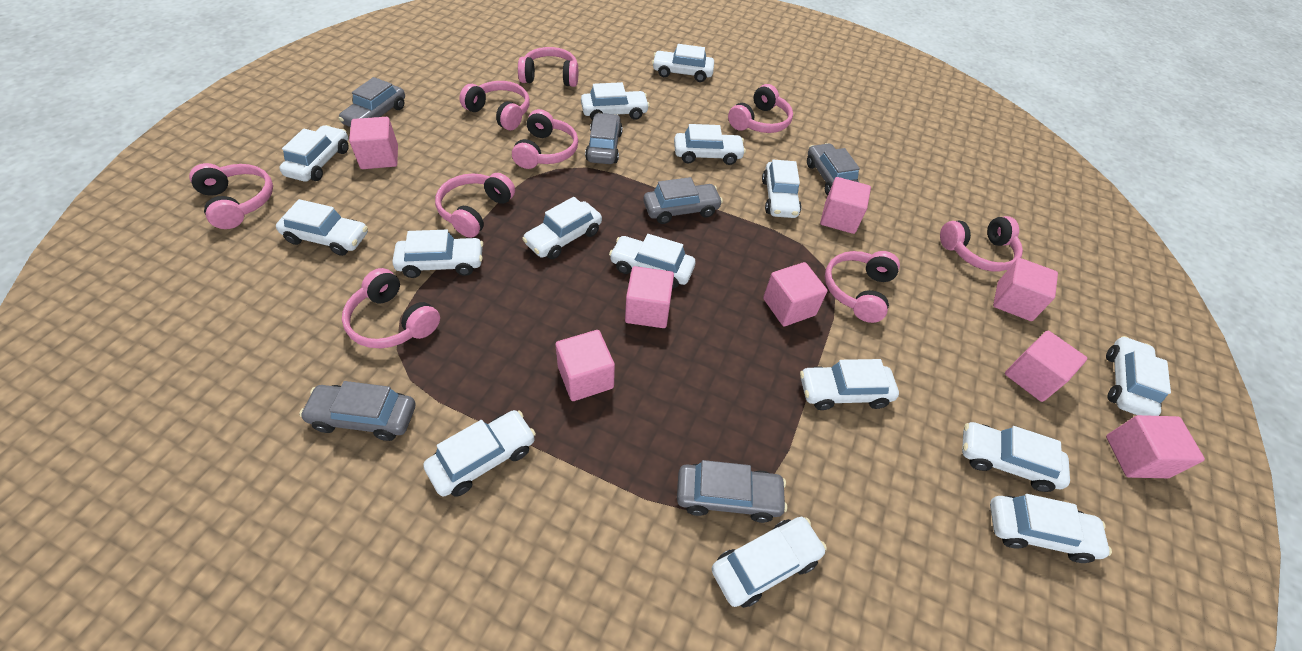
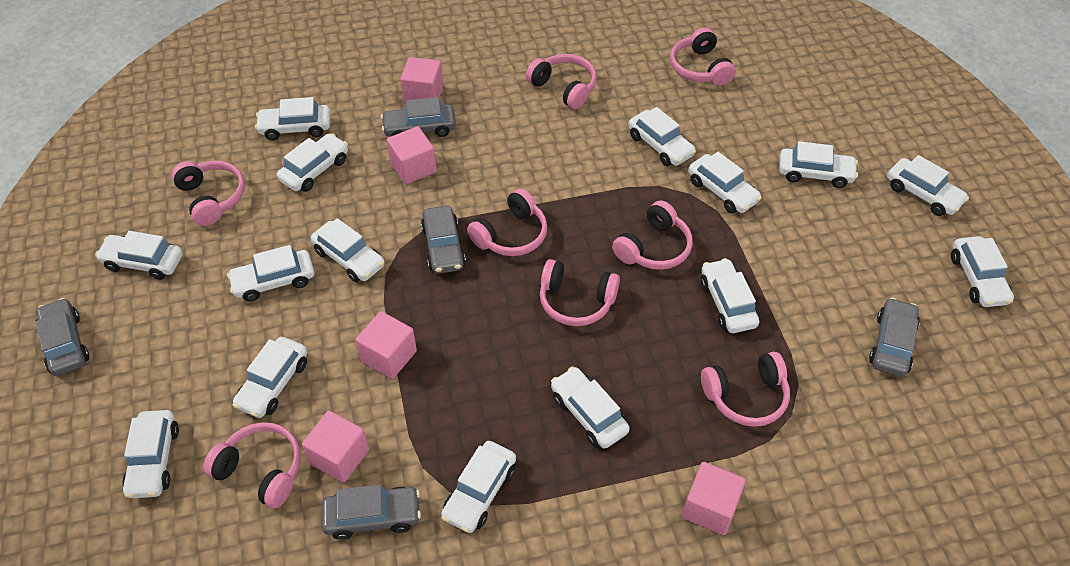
grey car: 6 -> 5
pink cube: 8 -> 5
pink headphones: 9 -> 8

